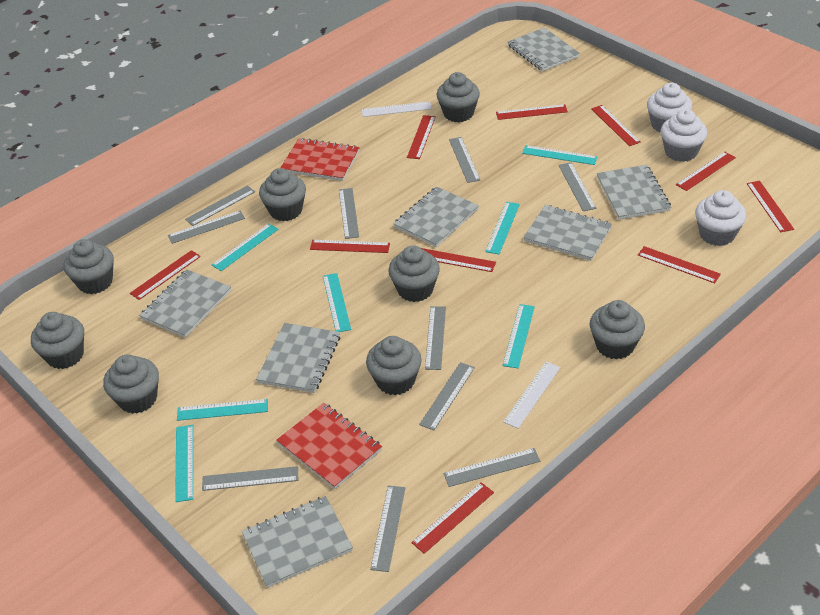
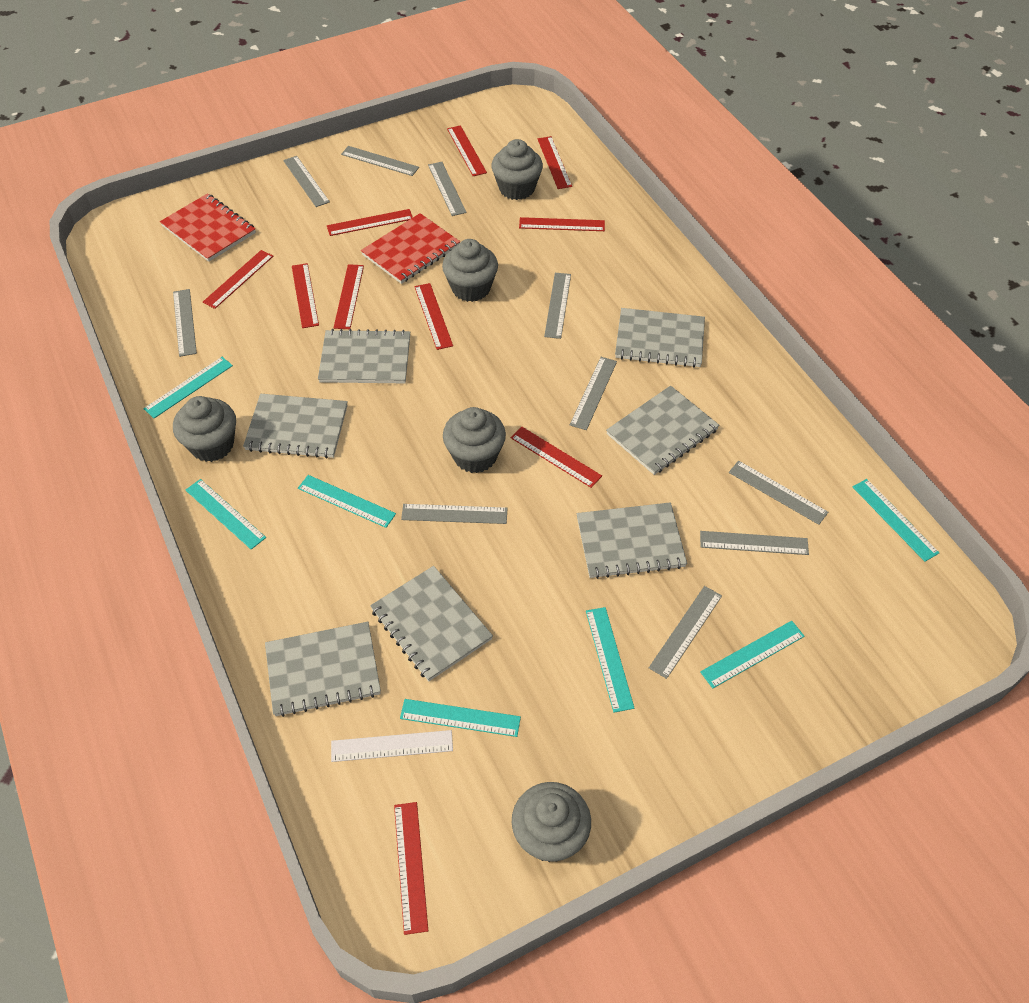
grey cupcake: 8 -> 5
white cupcake: 3 -> 0
white ruler: 2 -> 1

